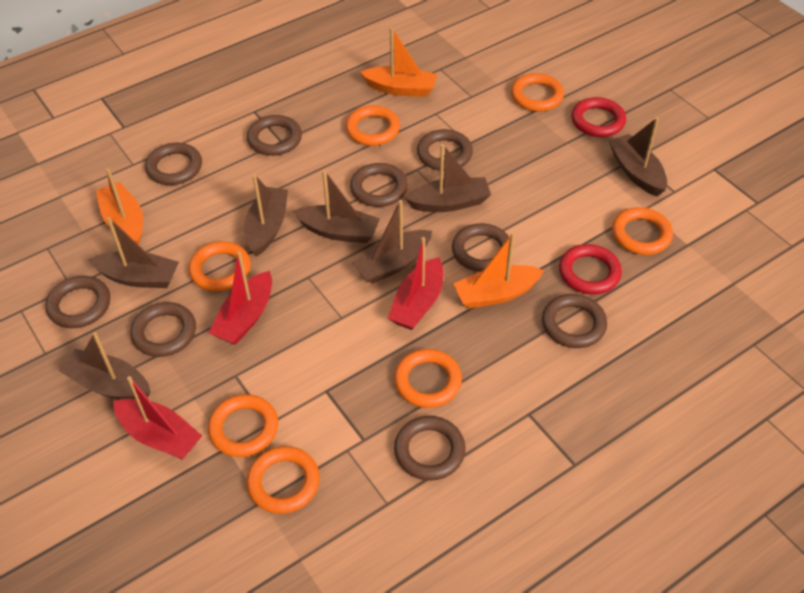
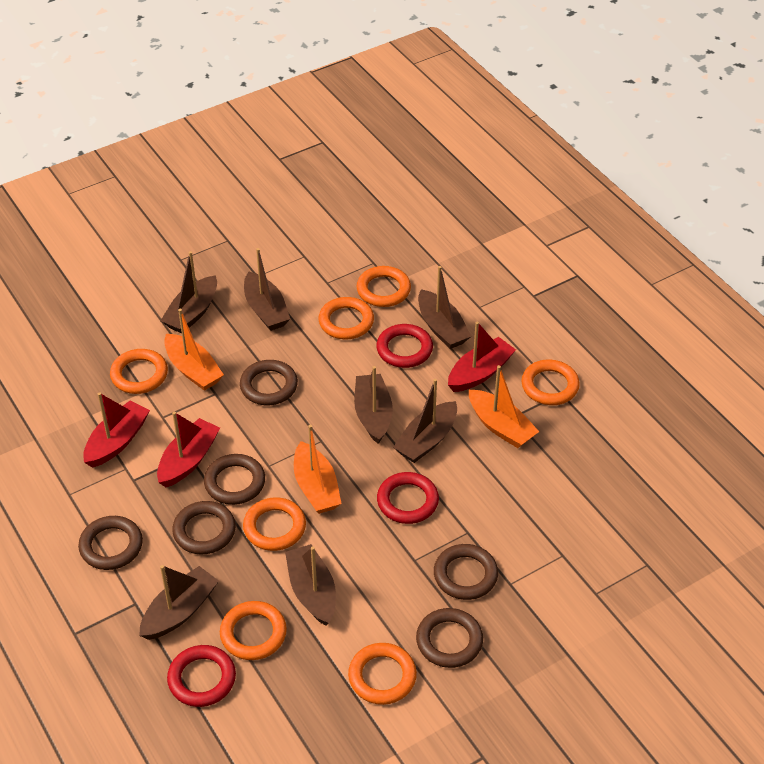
brown ring: 9 -> 6
red ring: 2 -> 3

